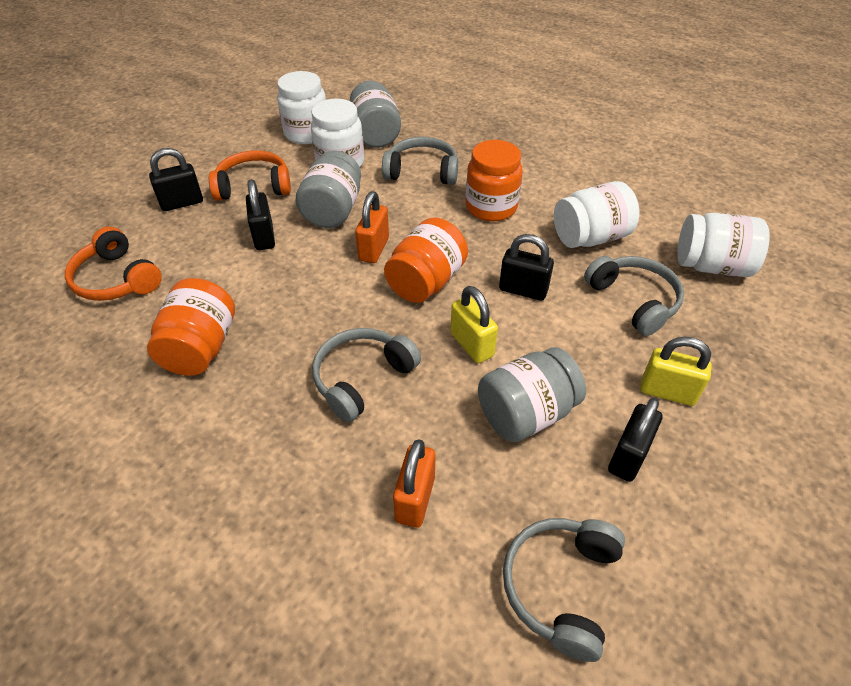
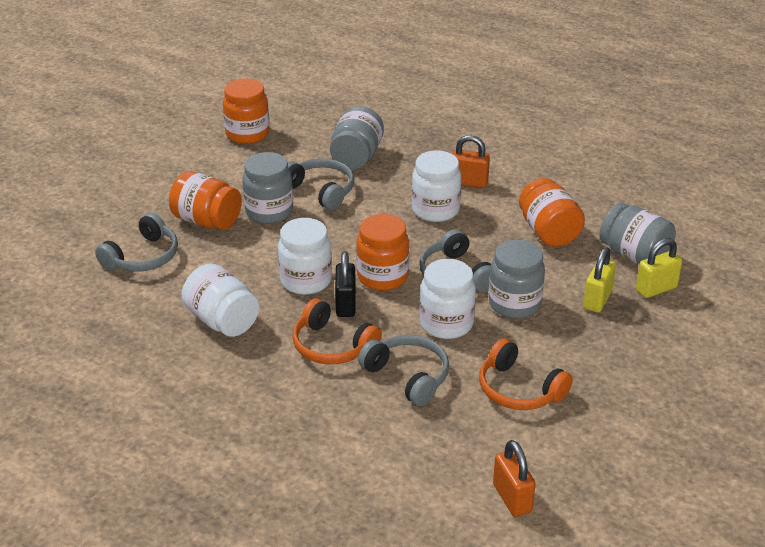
black padlock: 4 -> 1
grey jar: 3 -> 4
orange jar: 3 -> 4

